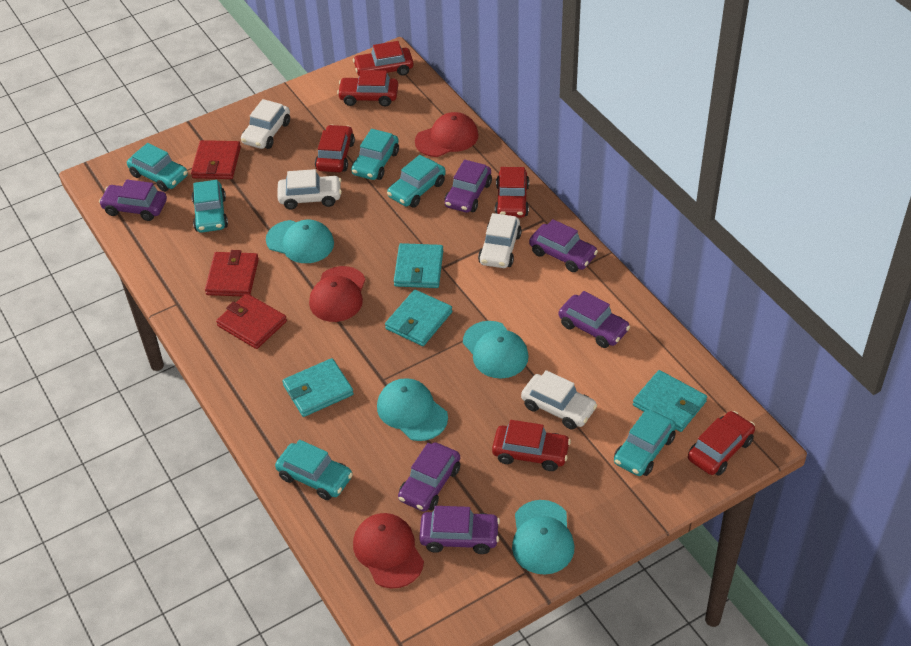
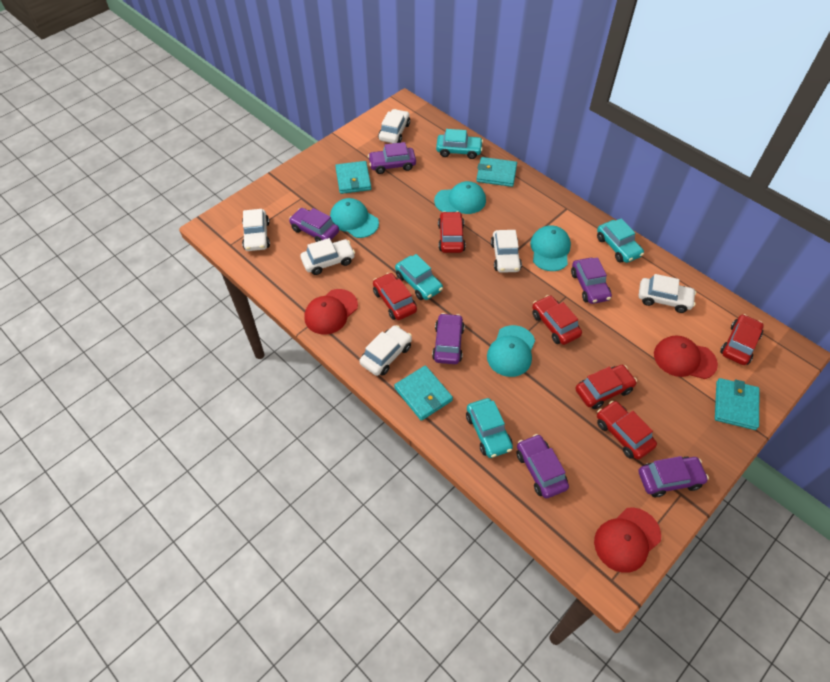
red wallet: 3 -> 0
turquoise car: 6 -> 4
white car: 4 -> 6

